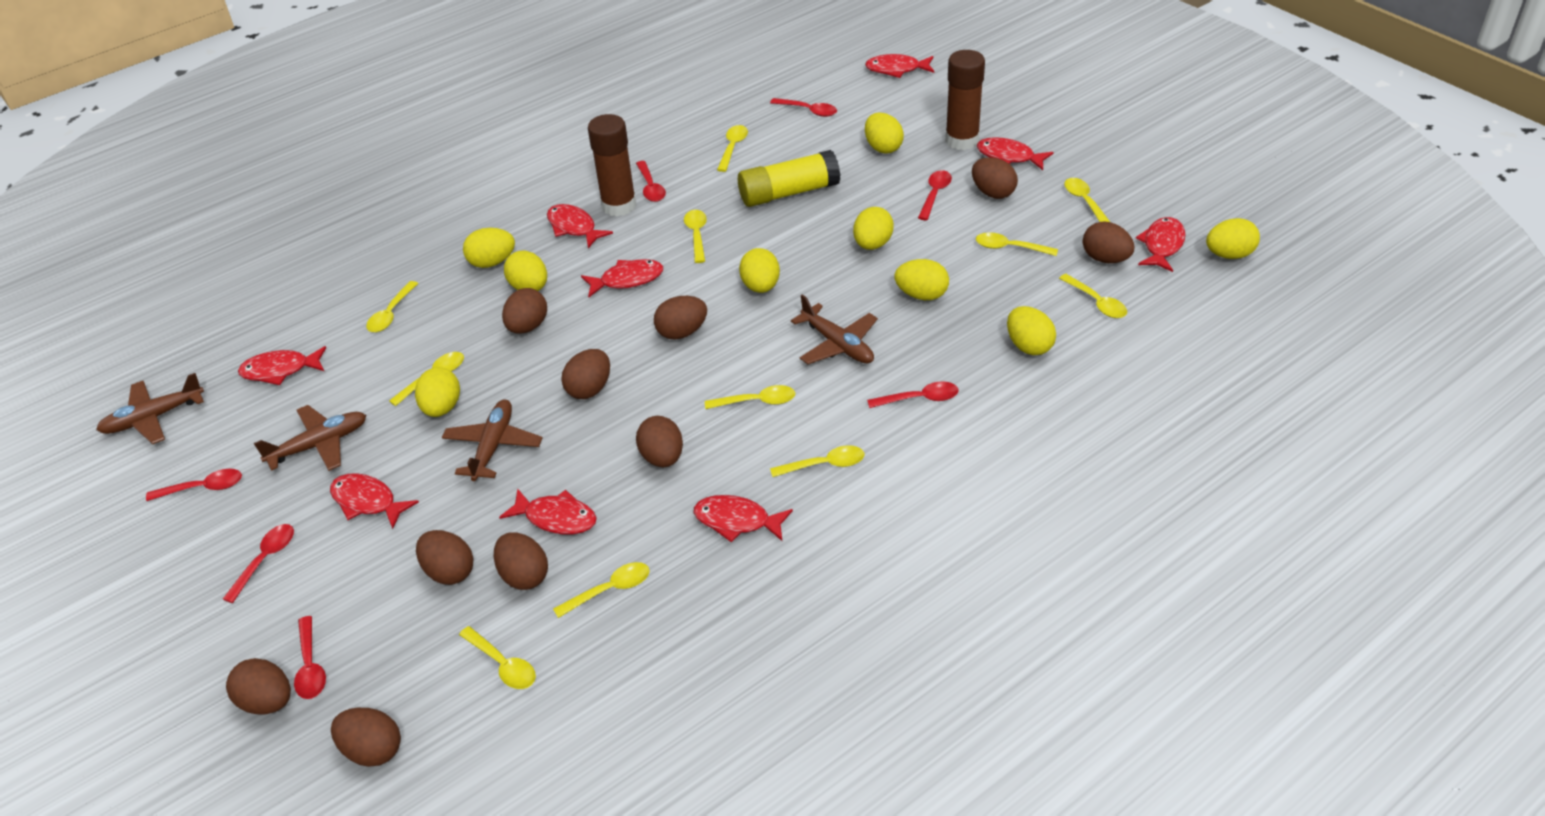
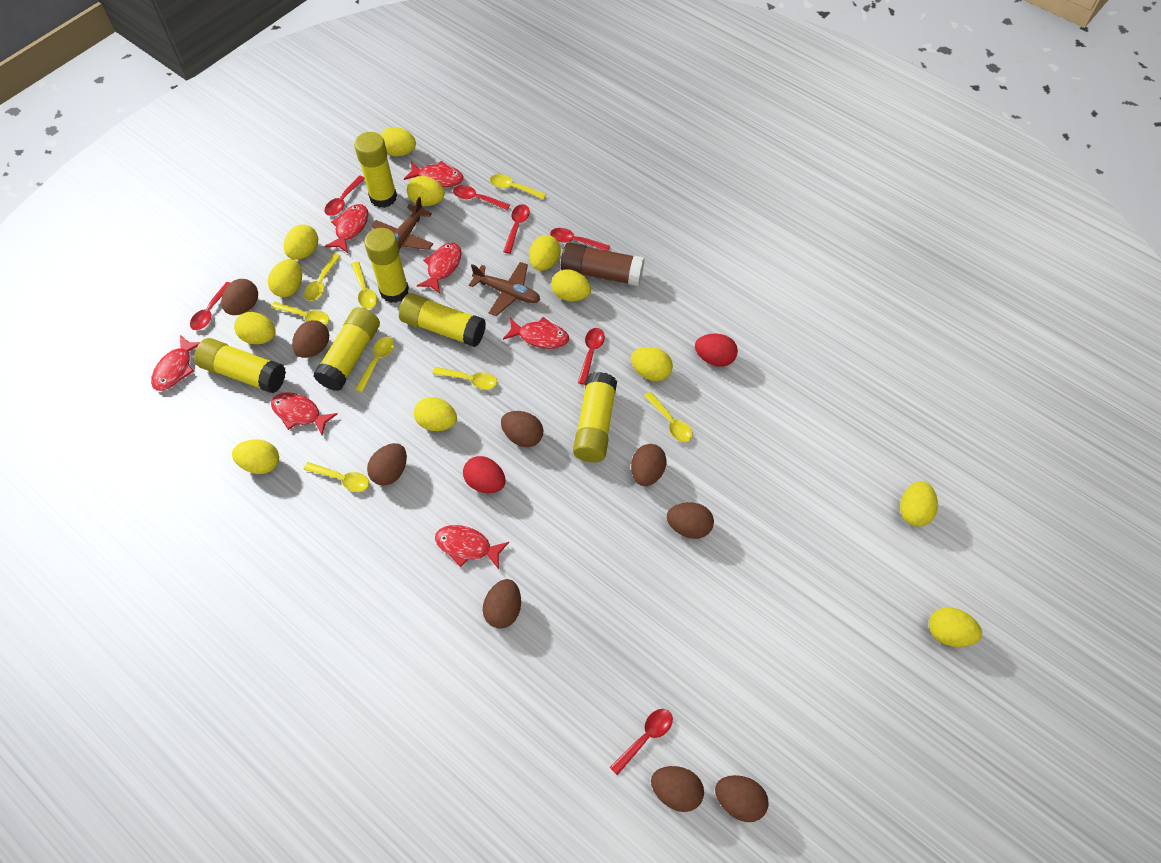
brown egg: 10 -> 9
brown glue stick: 2 -> 1
brown plane: 4 -> 2
red egg: 0 -> 2
red fish: 9 -> 7
yellow egg: 9 -> 12
yellow glue stick: 1 -> 6
yellow spoon: 11 -> 8

